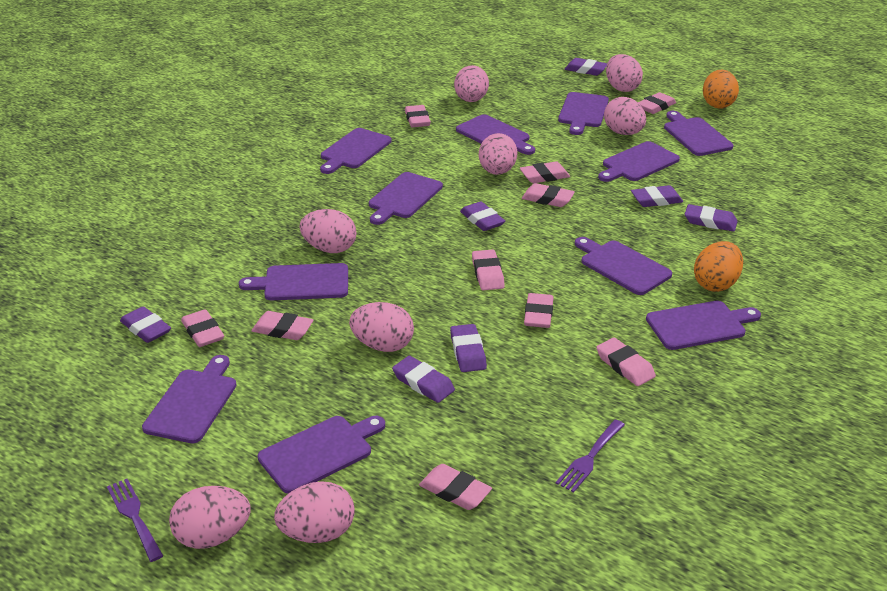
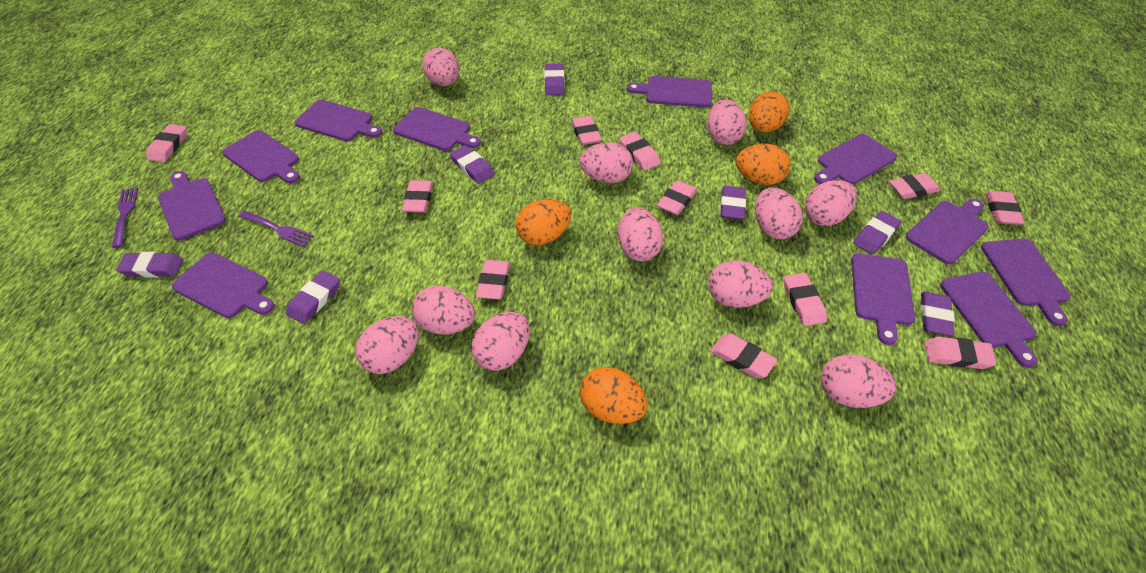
orange egg: 2 -> 4
pink egg: 8 -> 11
pink eraser: 10 -> 11

